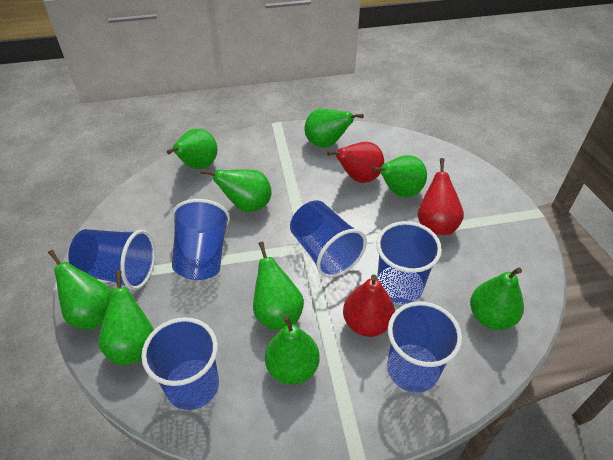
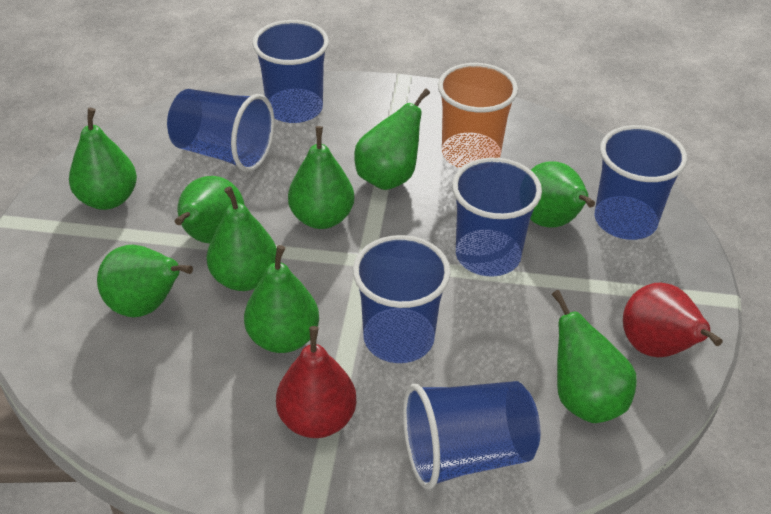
orange cup: 0 -> 1
red pear: 3 -> 2

